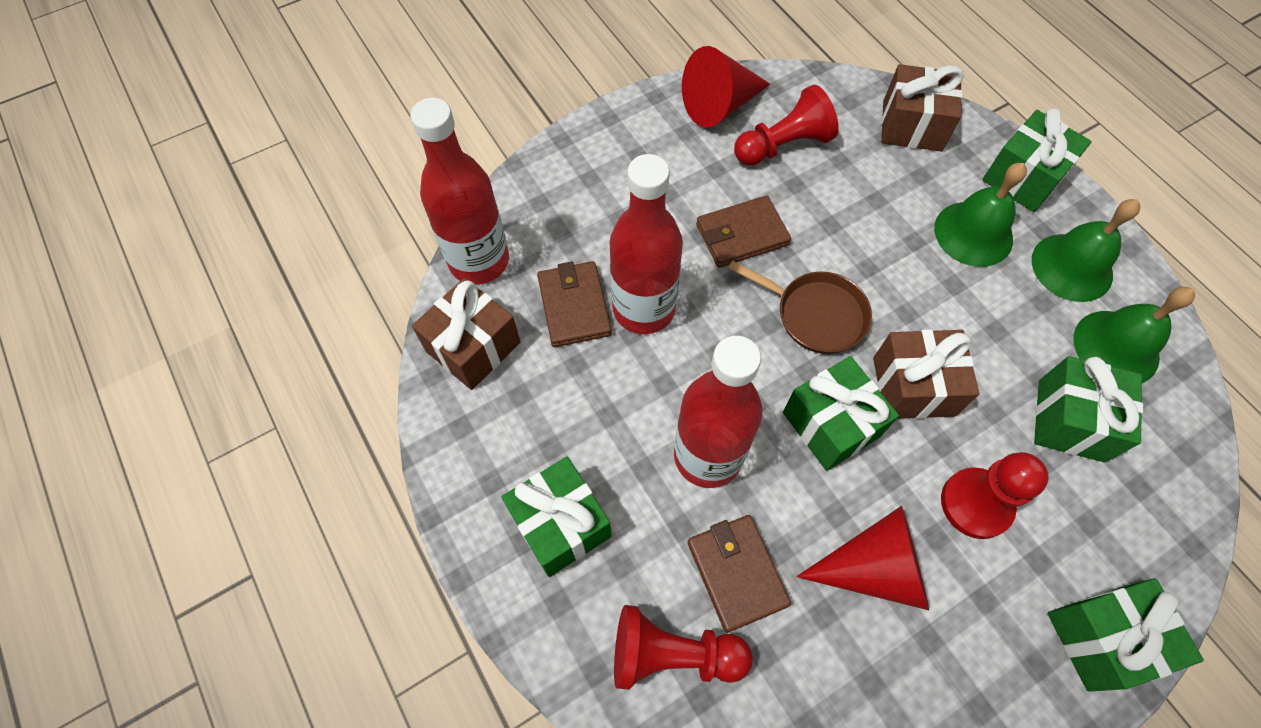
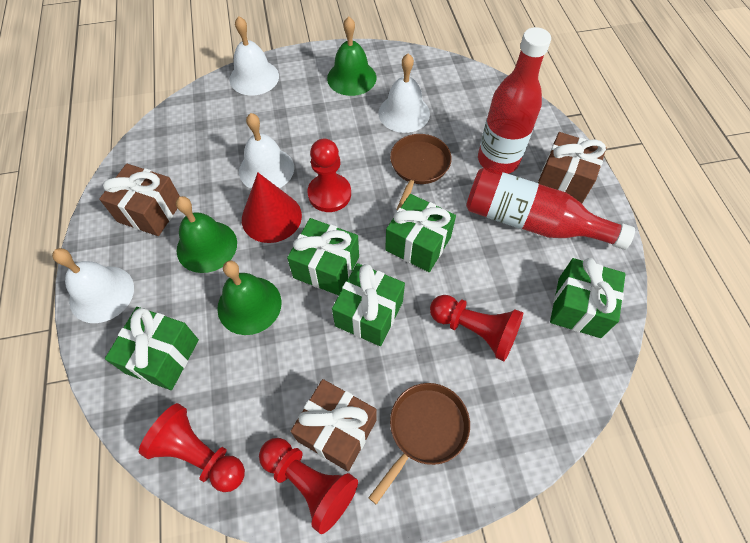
brown pan: 1 -> 2
brown wallet: 3 -> 0
red bottle: 3 -> 2
red cone: 2 -> 1
red pawn: 3 -> 4
white bell: 0 -> 4

